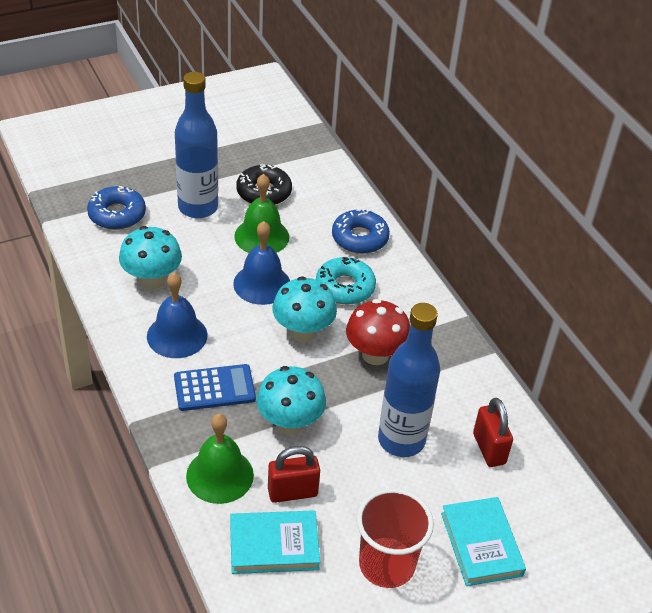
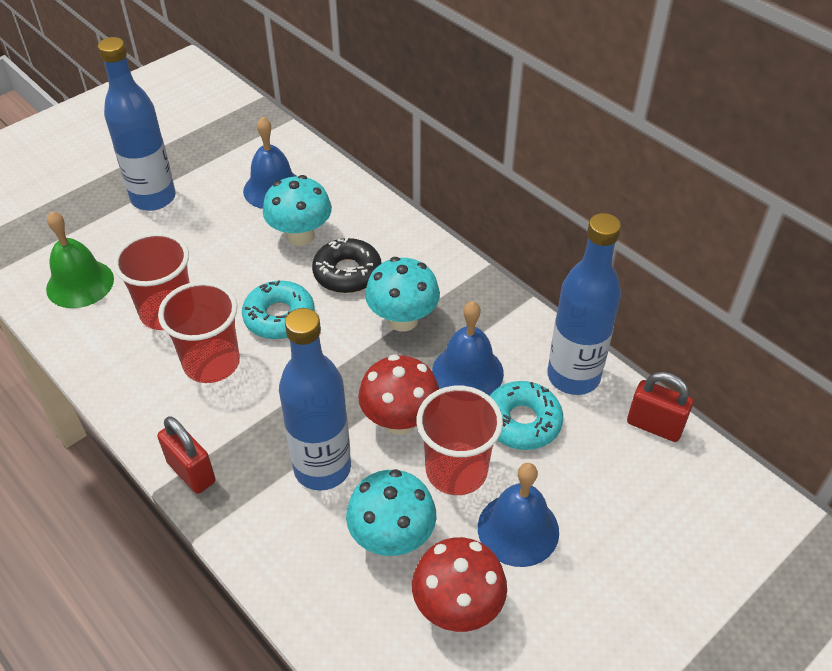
blue bell: 2 -> 3
blue bottle: 2 -> 3
blue calculator: 1 -> 0
blue donut: 2 -> 0
green bell: 2 -> 1
red cup: 1 -> 3
red mushroom: 1 -> 2
turquoise book: 2 -> 0
turquoise donut: 1 -> 2

